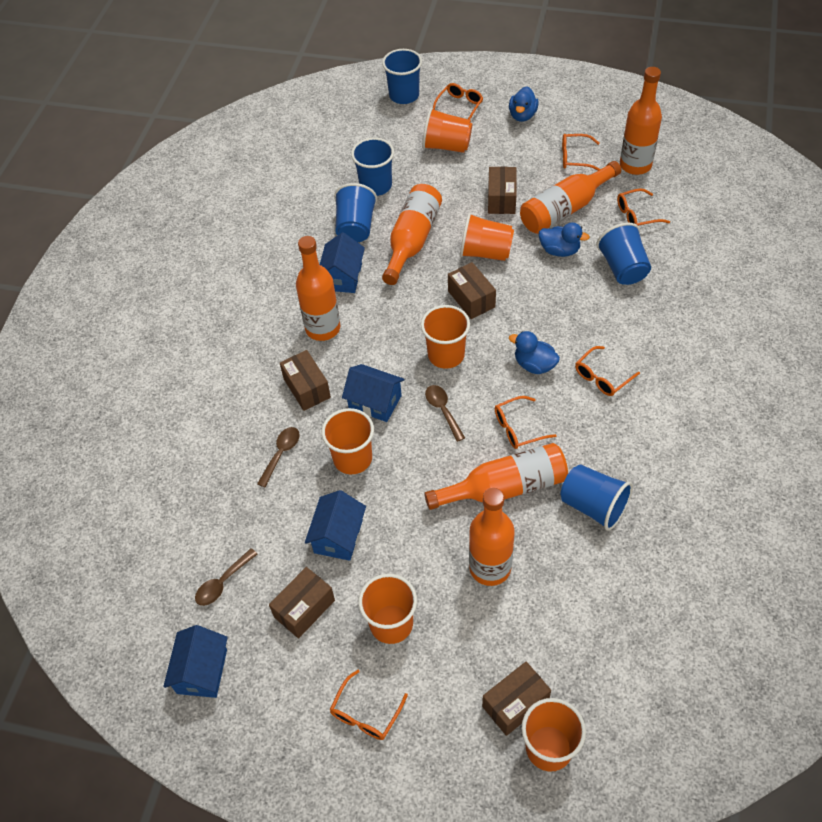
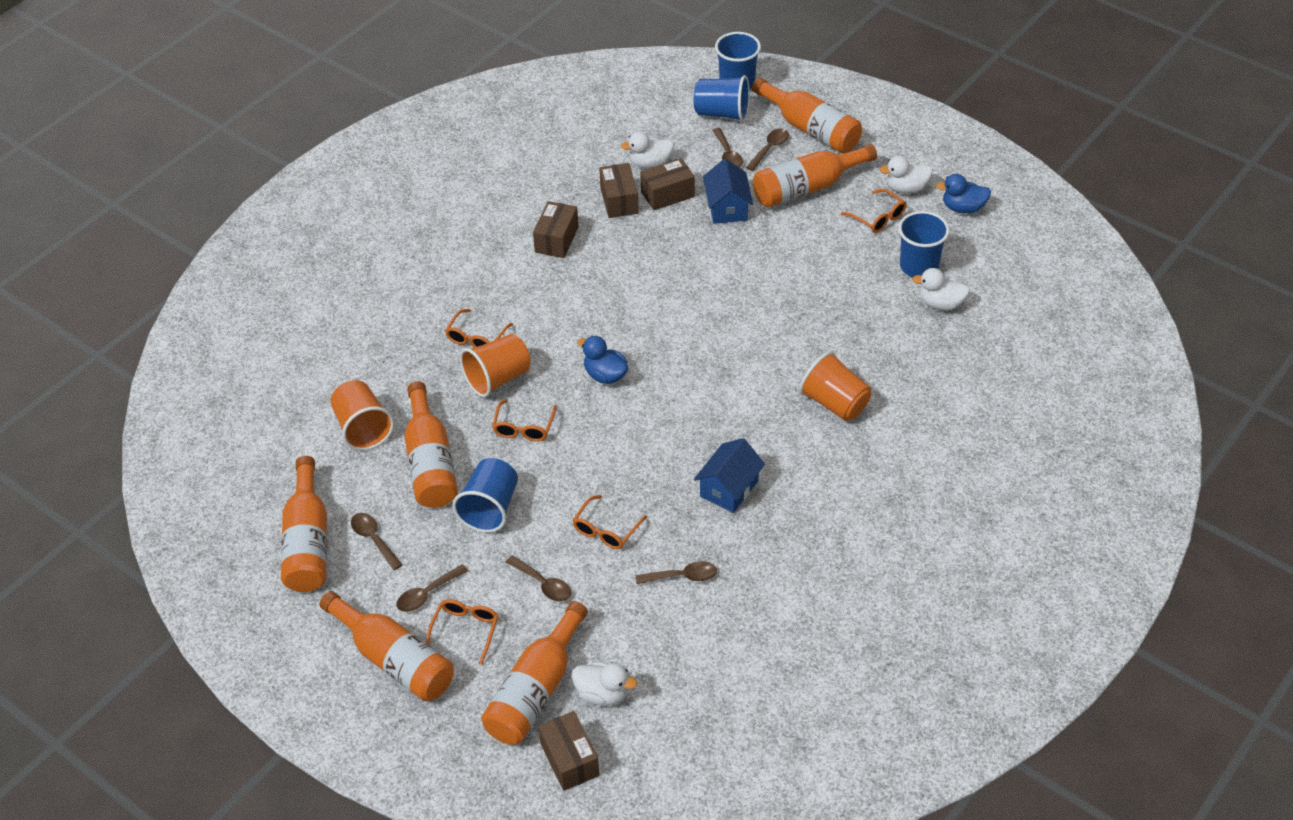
blue cup: 5 -> 4
blue duck: 3 -> 2
blue house: 4 -> 2
brown box: 5 -> 4
brown spoon: 3 -> 6
orange cup: 6 -> 3
orange glasses: 6 -> 5
white duck: 0 -> 4

